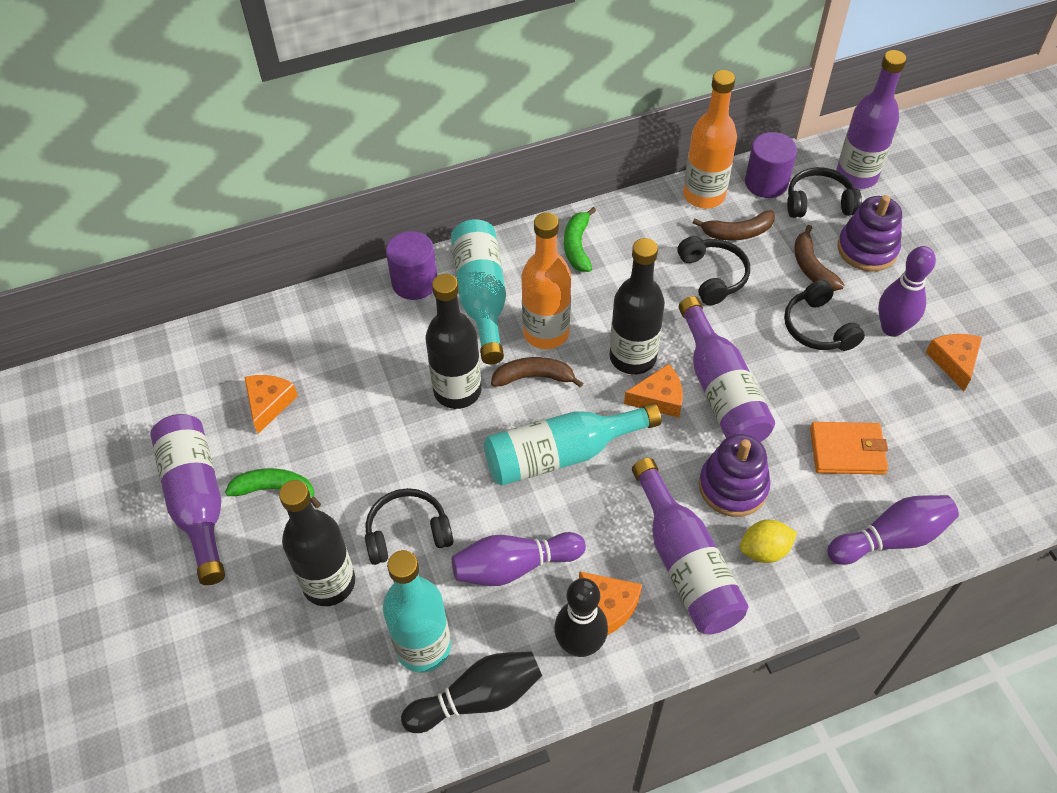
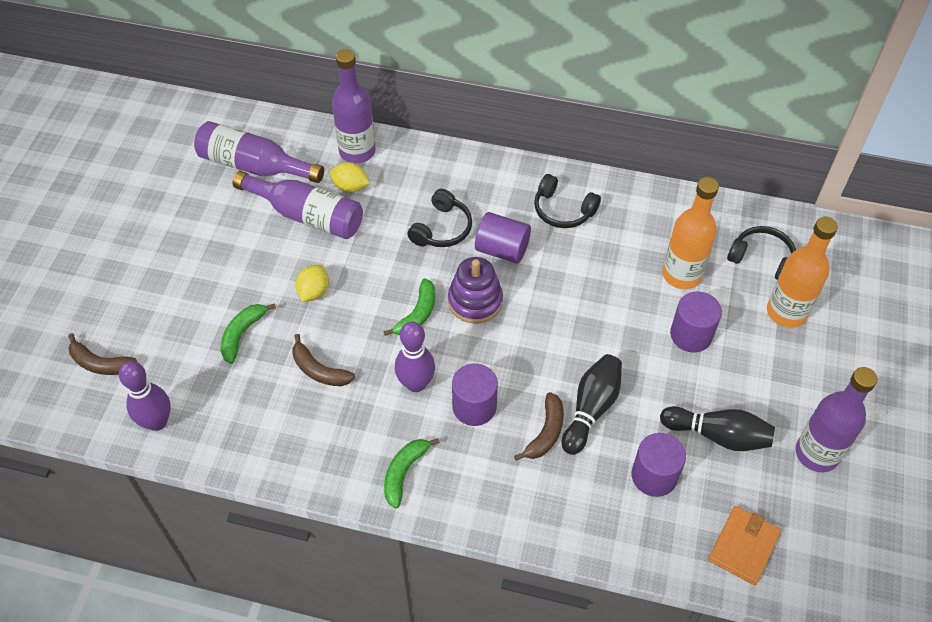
black bottle: 3 -> 0
black headphones: 4 -> 3
green banana: 2 -> 3
orange cheese: 4 -> 0
purple bowling pin: 3 -> 2
purple cylinder: 2 -> 4
purple stacking toy: 2 -> 1
turquoise bottle: 3 -> 0
yellow lemon: 1 -> 2

